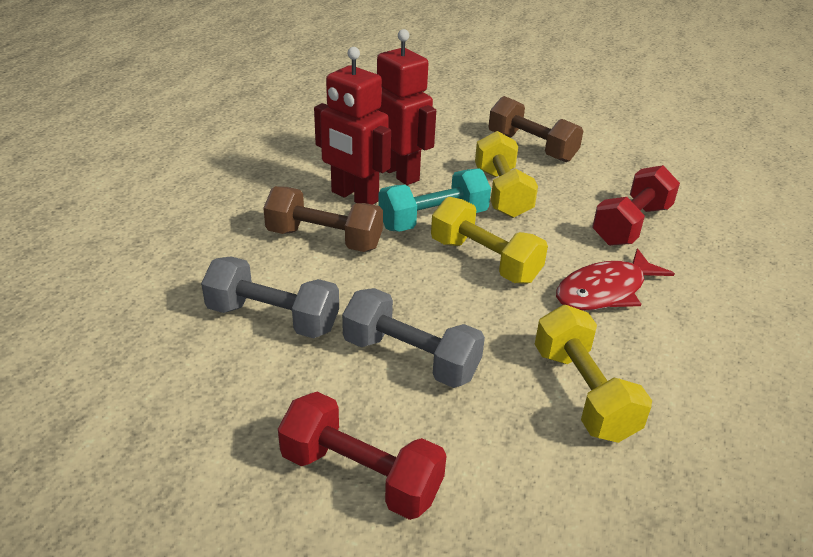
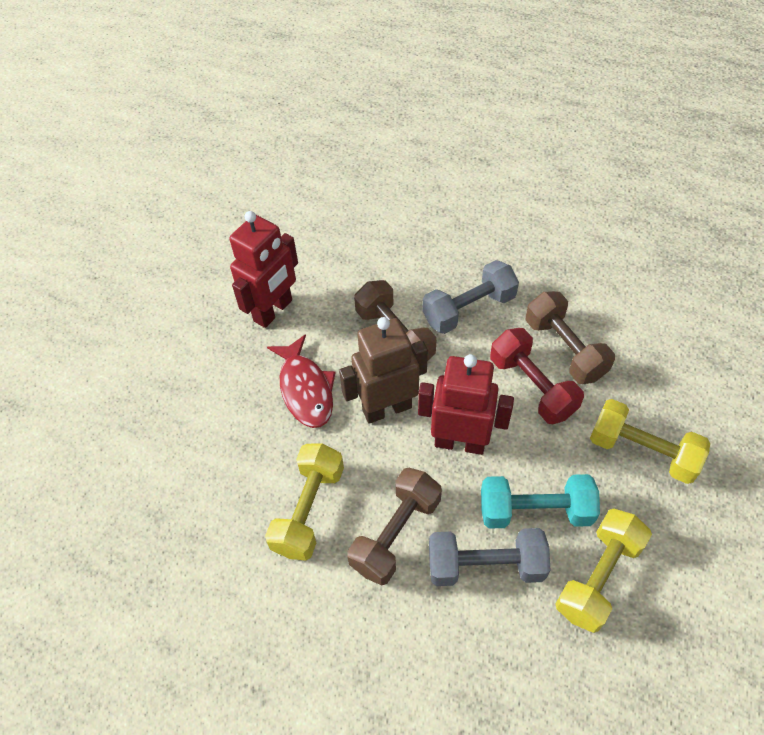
brown dumbbell: 2 -> 3
brown robot: 0 -> 1
red dumbbell: 2 -> 1

